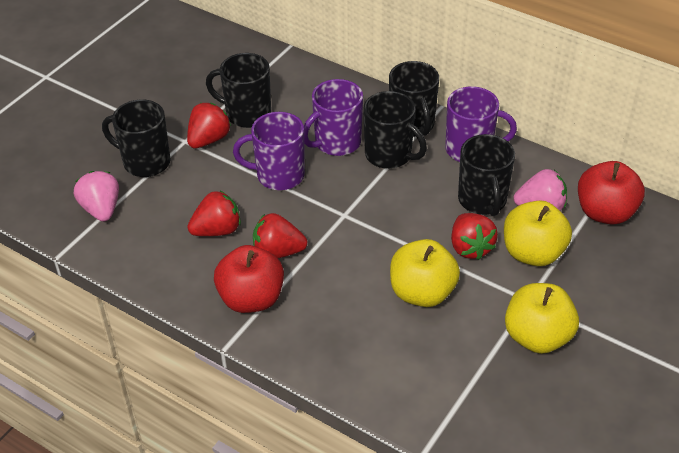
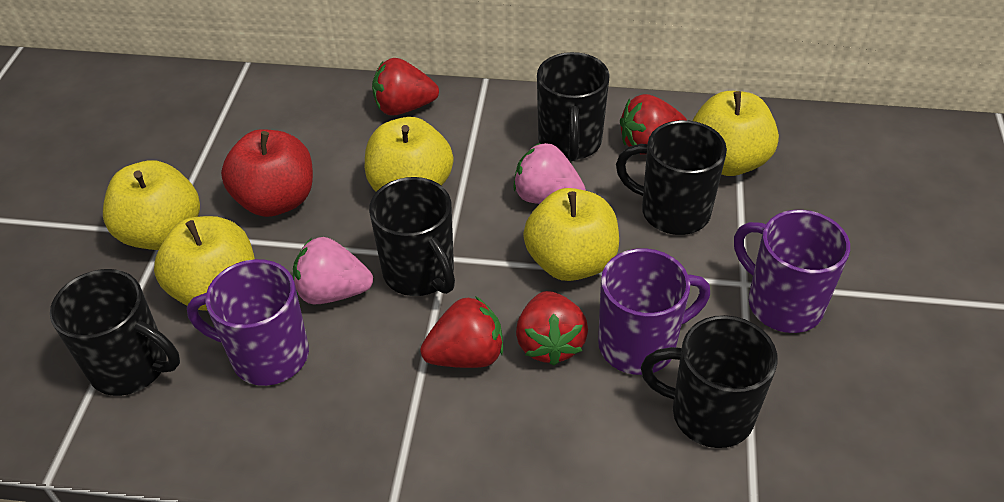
red apple: 2 -> 1
yellow apple: 3 -> 5

